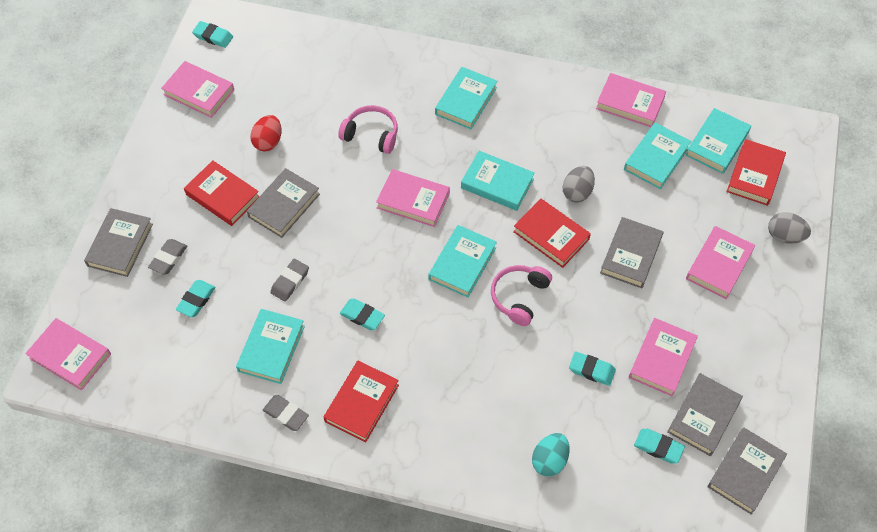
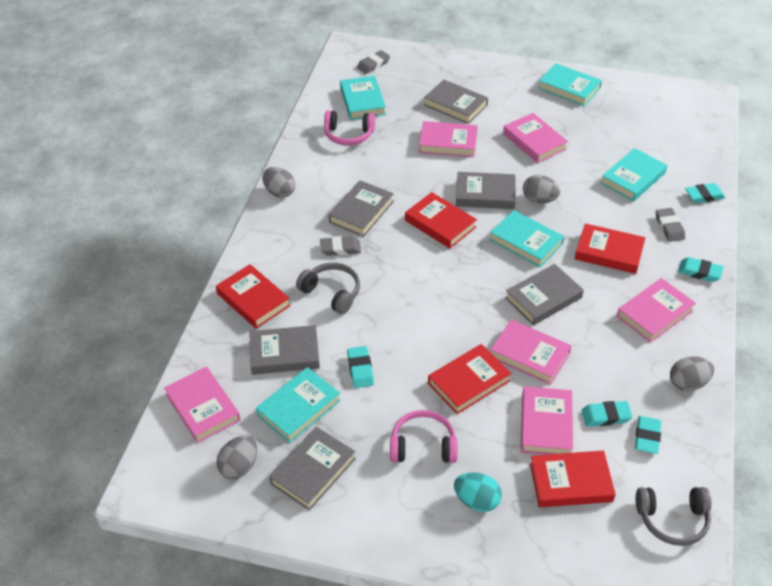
grey book: 5 -> 6
grey egg: 2 -> 4
grey headphones: 0 -> 2
red book: 4 -> 5
red egg: 1 -> 0
turquoise book: 6 -> 5

